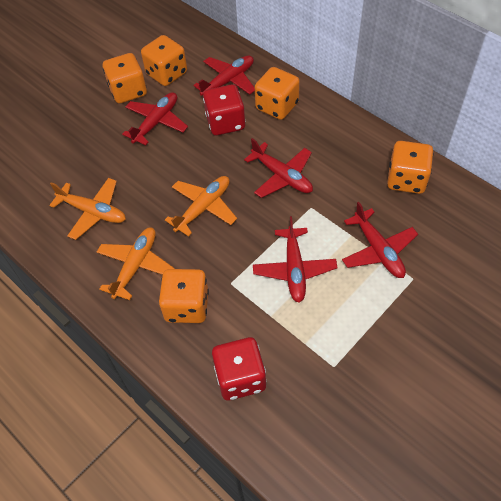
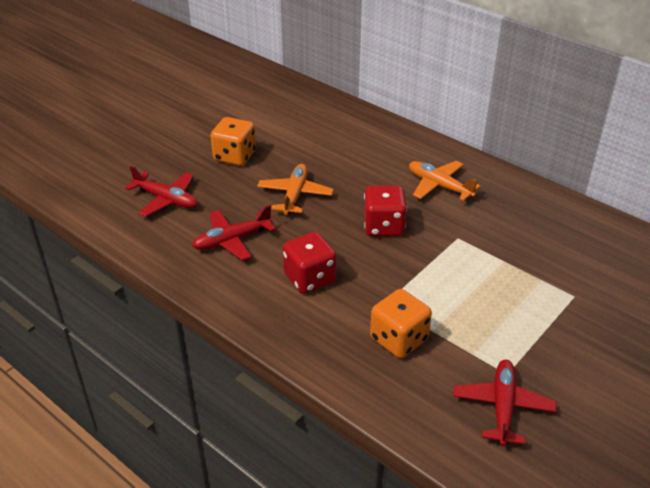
orange dice: 5 -> 2
orange plane: 3 -> 2
red plane: 5 -> 3

